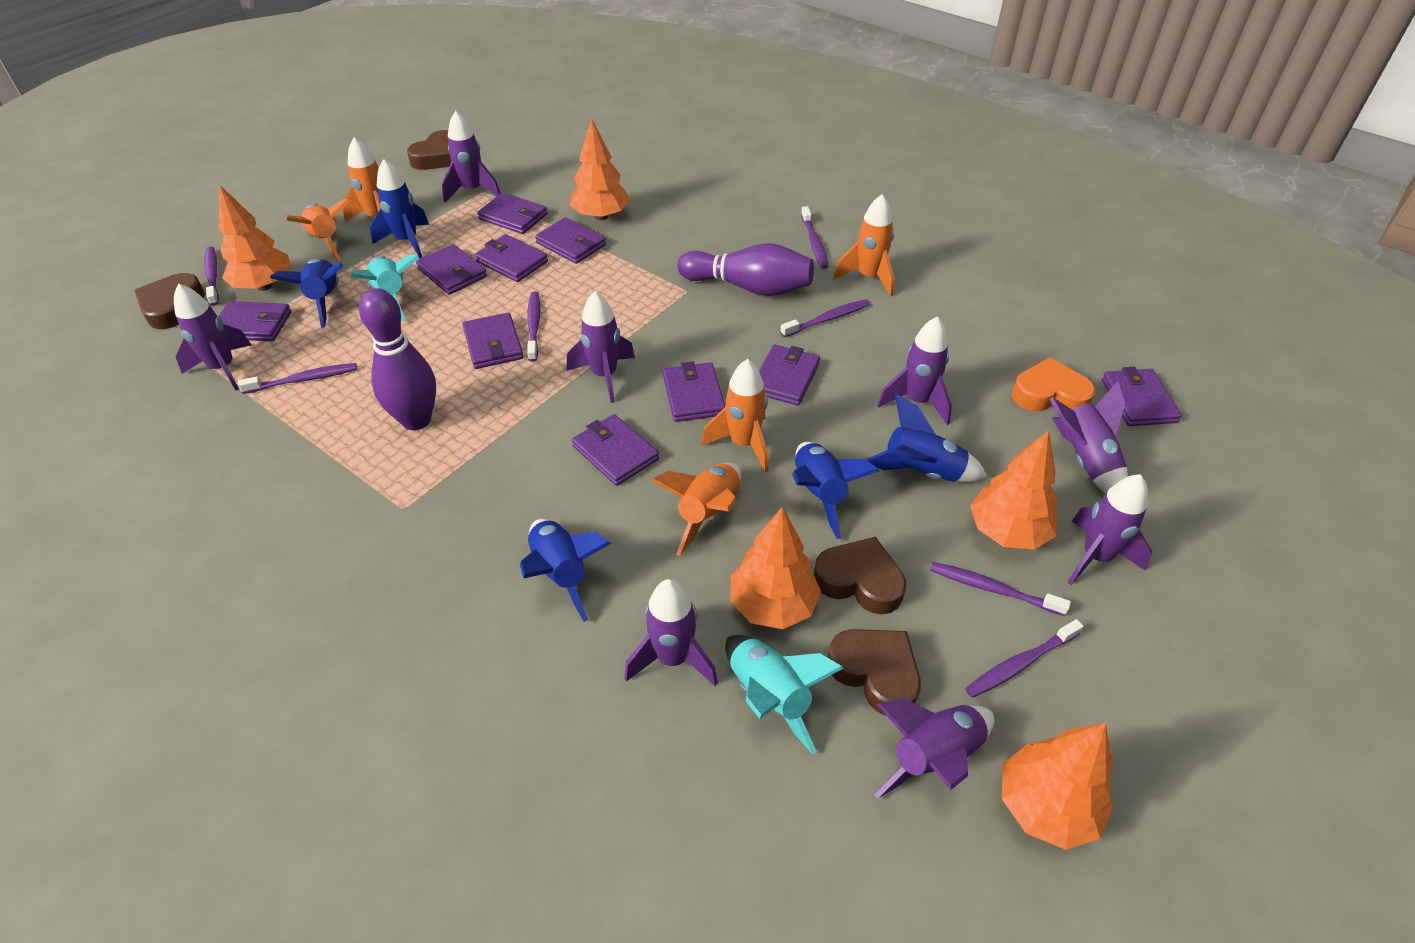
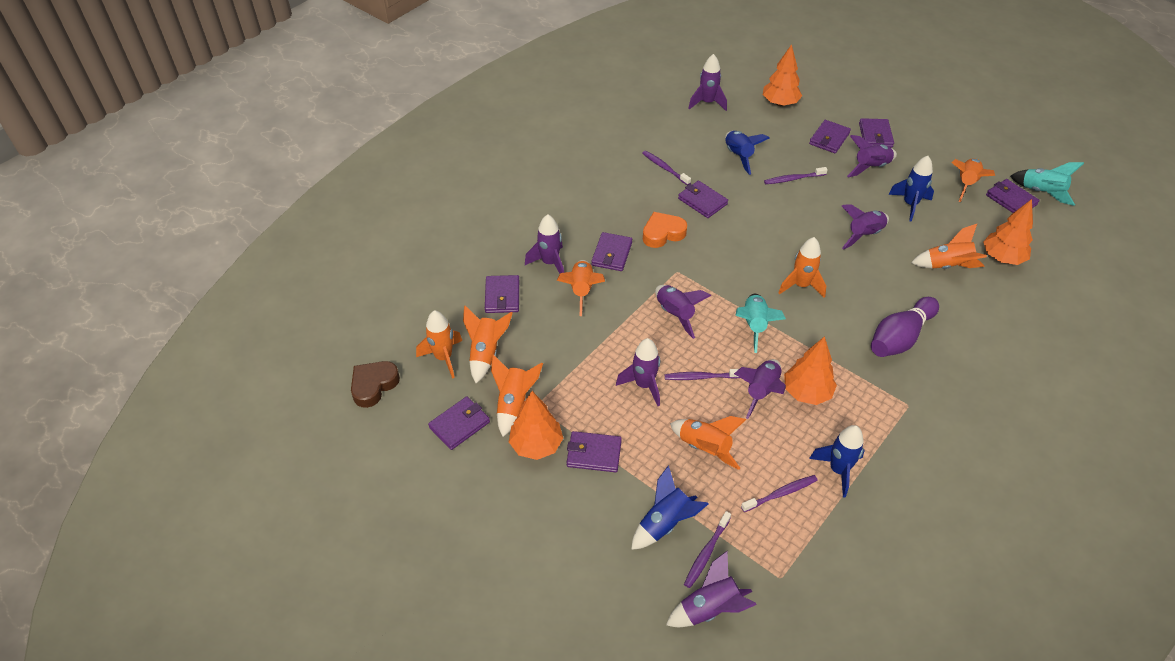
blue rocket: 5 -> 4
brown heart: 4 -> 1
orange rocket: 5 -> 8
orange tree: 5 -> 4
purple bowling pin: 2 -> 1
purple toothbrush: 7 -> 5
purple wallet: 10 -> 8

